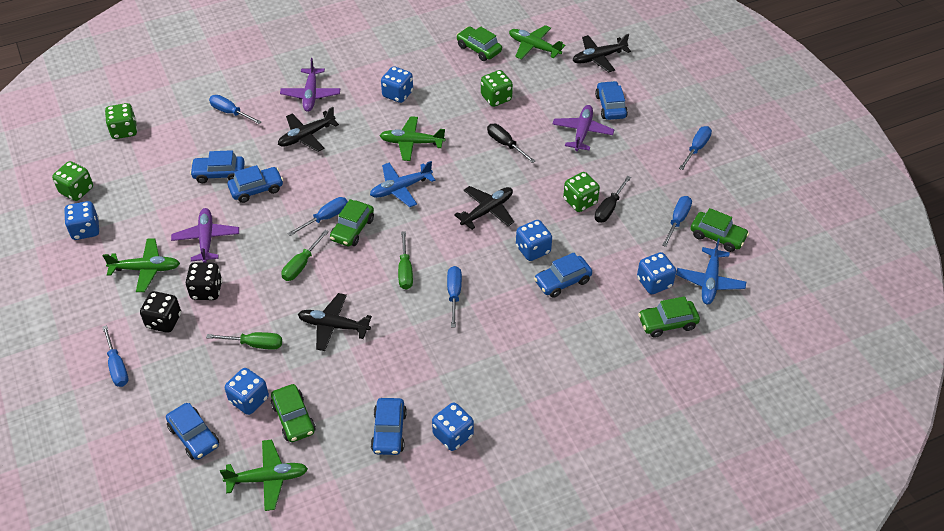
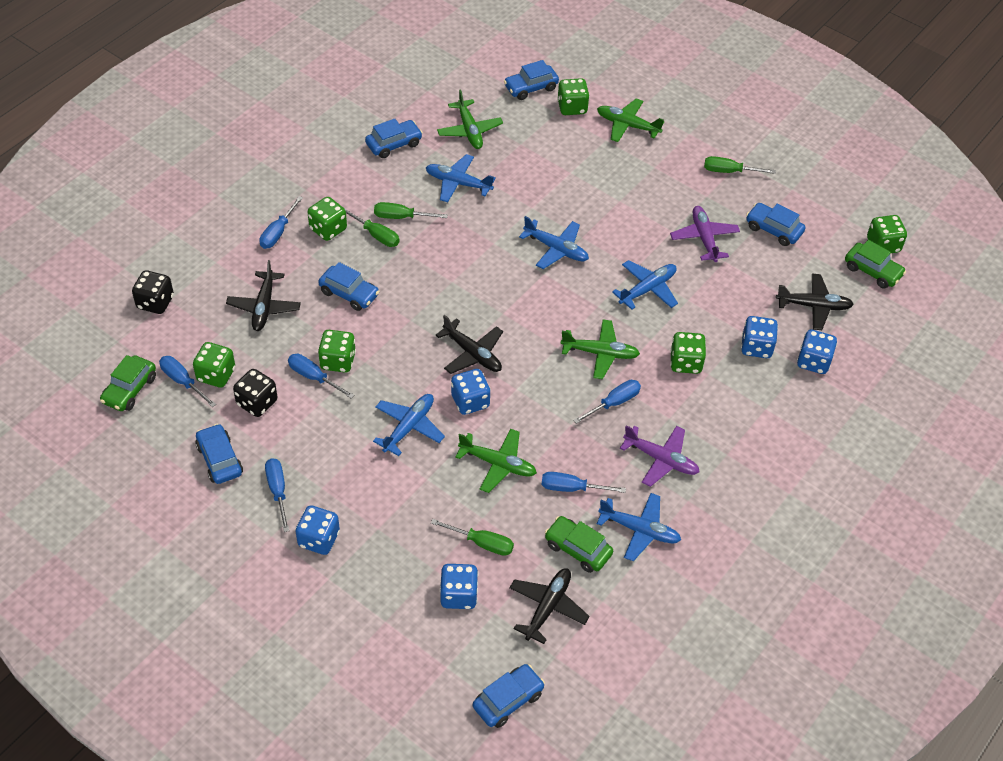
black screwdriver: 2 -> 0
blue dice: 6 -> 5
blue plane: 2 -> 5
green car: 5 -> 3
green dice: 4 -> 6
green screwdriver: 3 -> 4
purple plane: 3 -> 2

